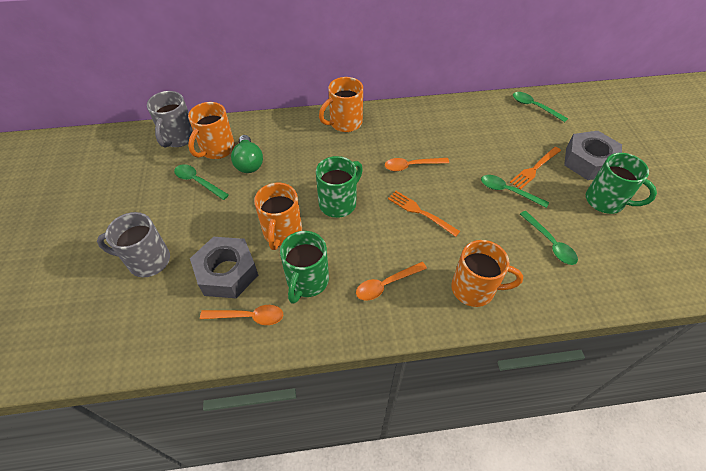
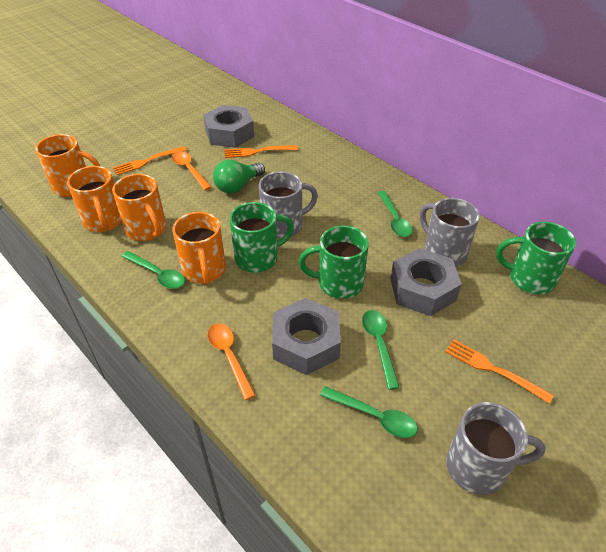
grey mug: 2 -> 3
grey nut: 2 -> 3
orange fork: 2 -> 3
orange spoon: 3 -> 2

